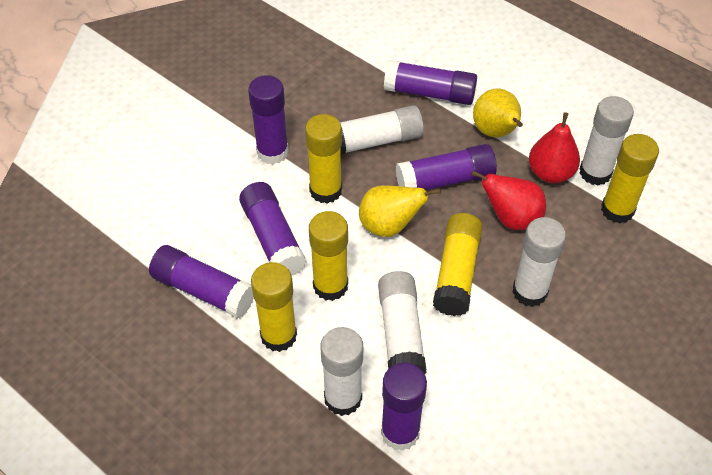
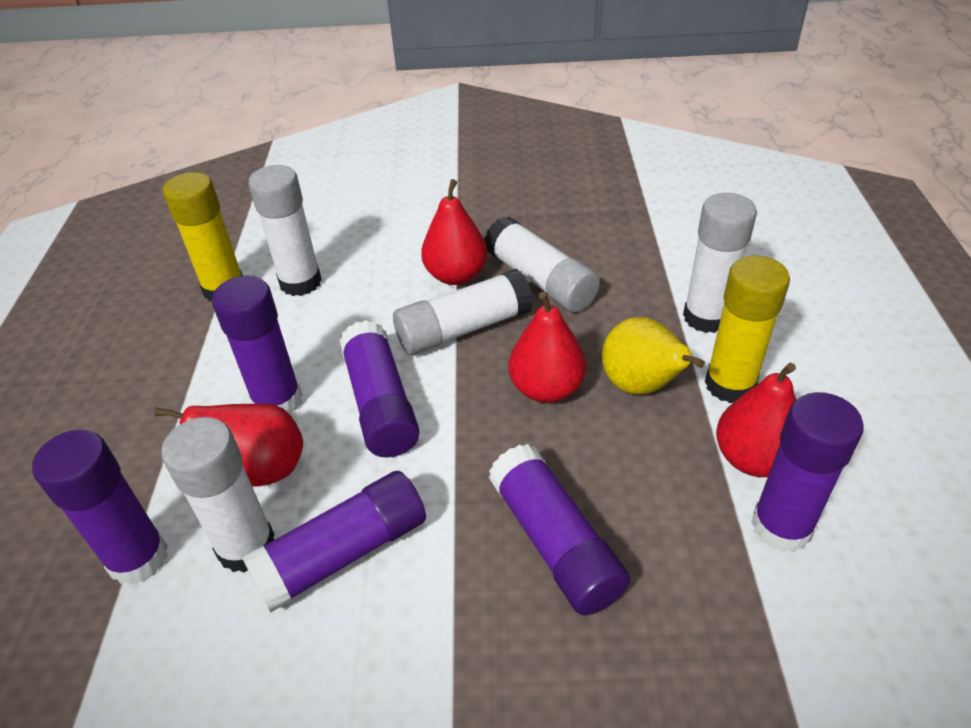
red pear: 2 -> 4
yellow glue stick: 5 -> 2
yellow pear: 2 -> 1

